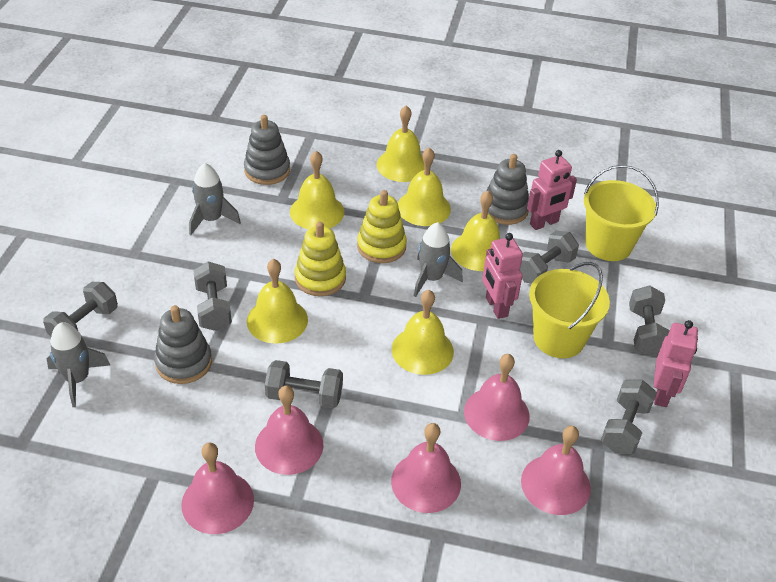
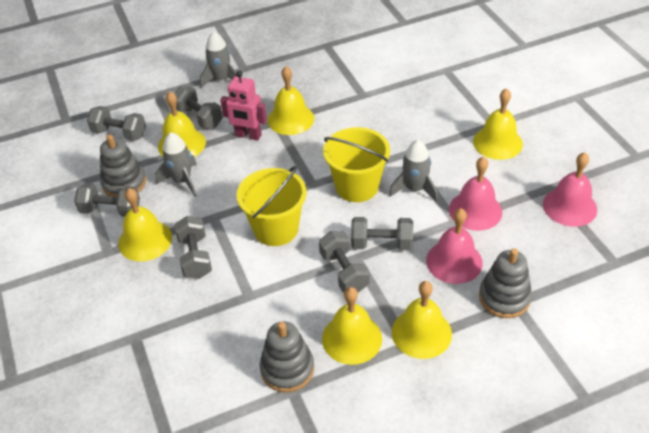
pink bell: 5 -> 3
pink robot: 3 -> 1
yellow stacking toy: 2 -> 0

